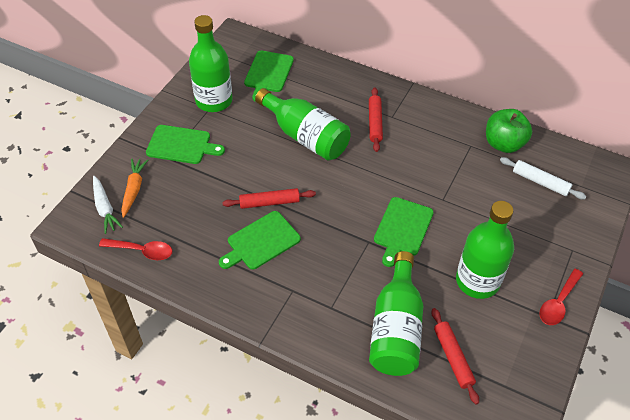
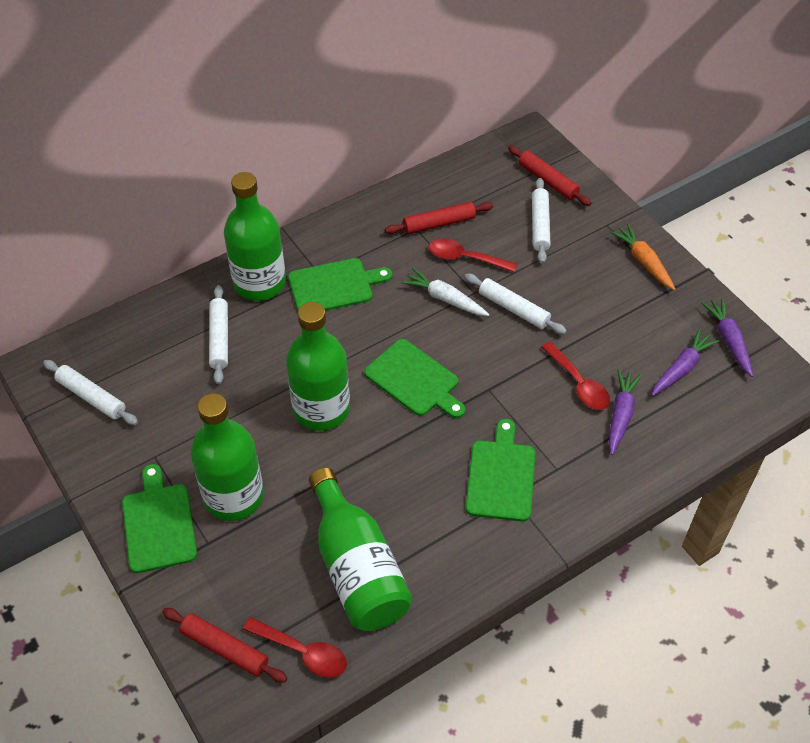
green apple: 1 -> 0
purple carrot: 0 -> 3
red spoon: 2 -> 3
white rolling pin: 1 -> 4

